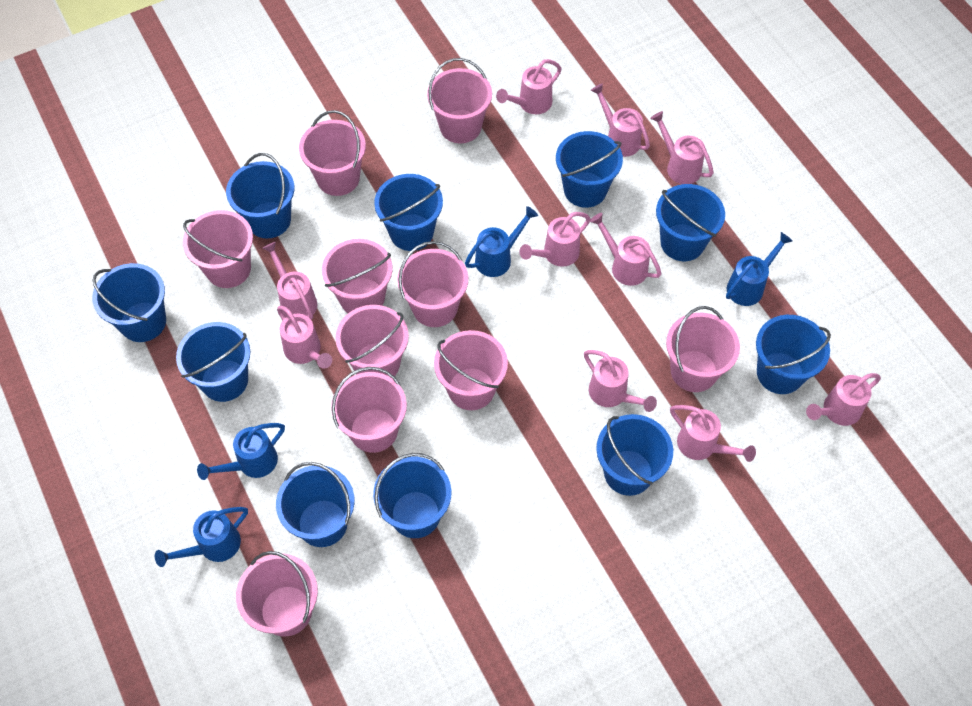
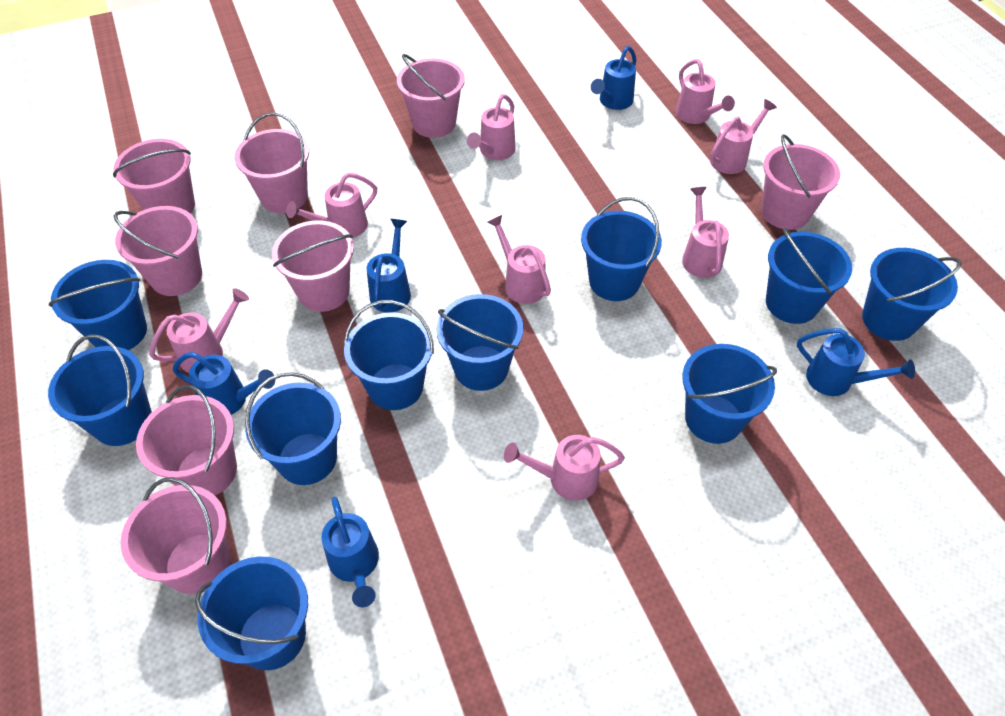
blue watering can: 4 -> 5
pink bucket: 10 -> 8
pink watering can: 10 -> 8

